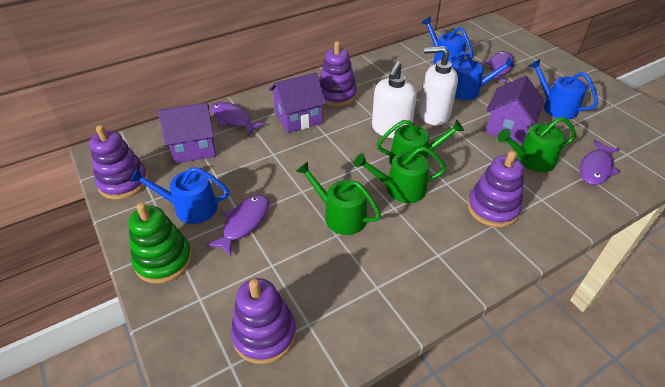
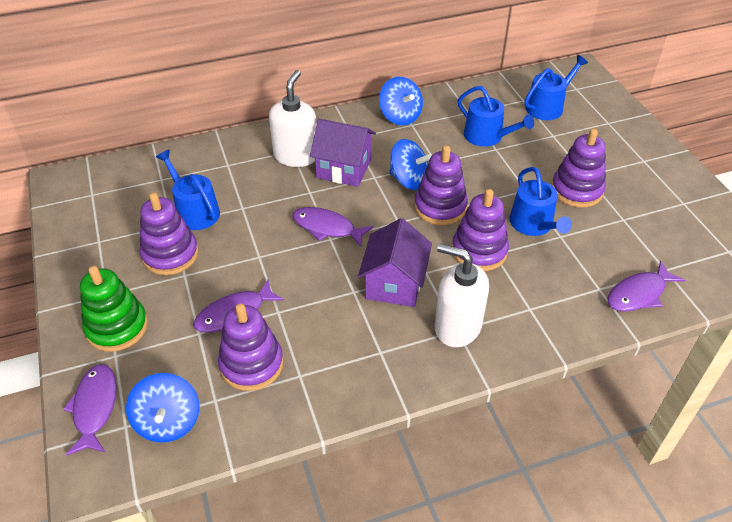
blue spinning top: 0 -> 3
green watering can: 4 -> 0
purple house: 3 -> 2
purple stacking toy: 4 -> 5

